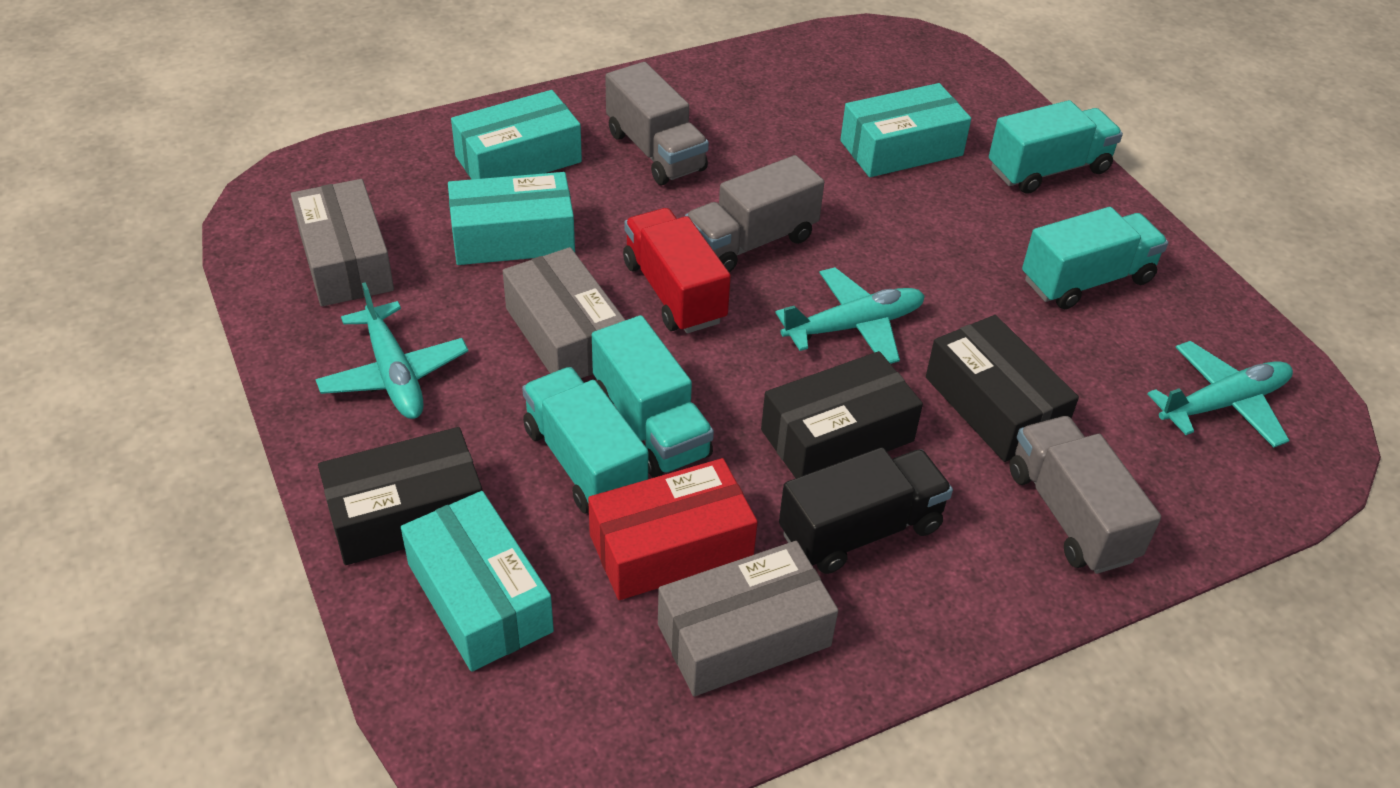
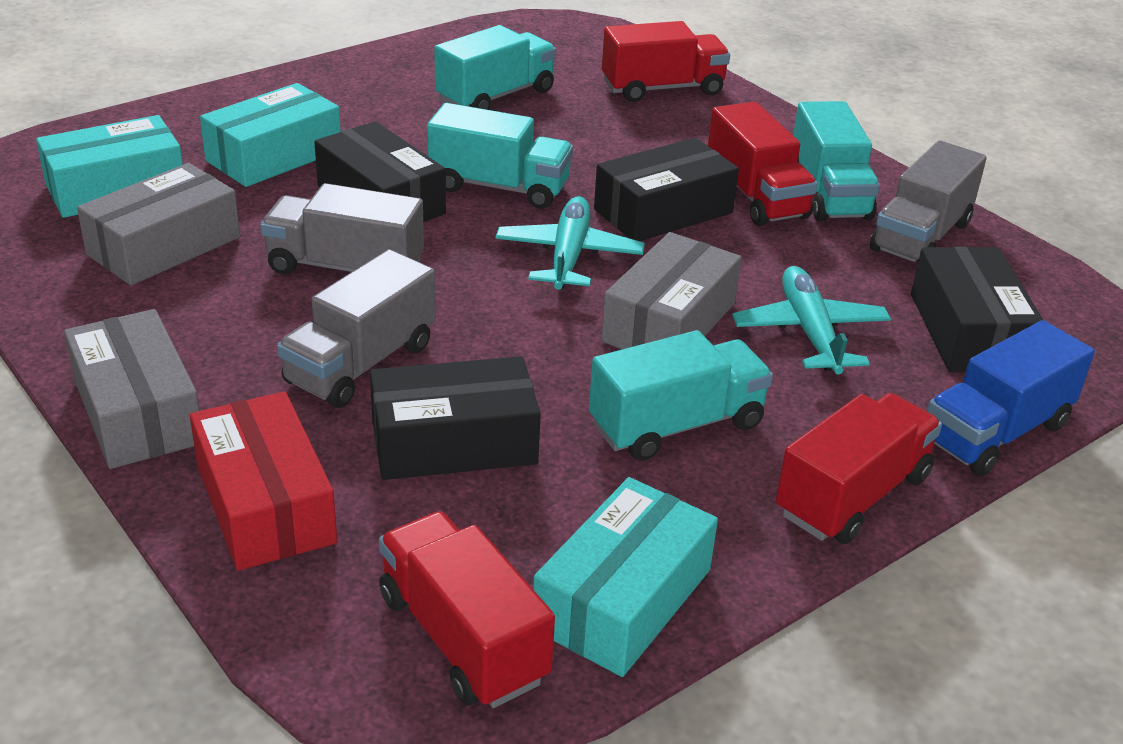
black box: 3 -> 4
black truck: 1 -> 0
blue truck: 0 -> 1
red truck: 1 -> 4
turquoise box: 4 -> 3
turquoise plane: 3 -> 2

